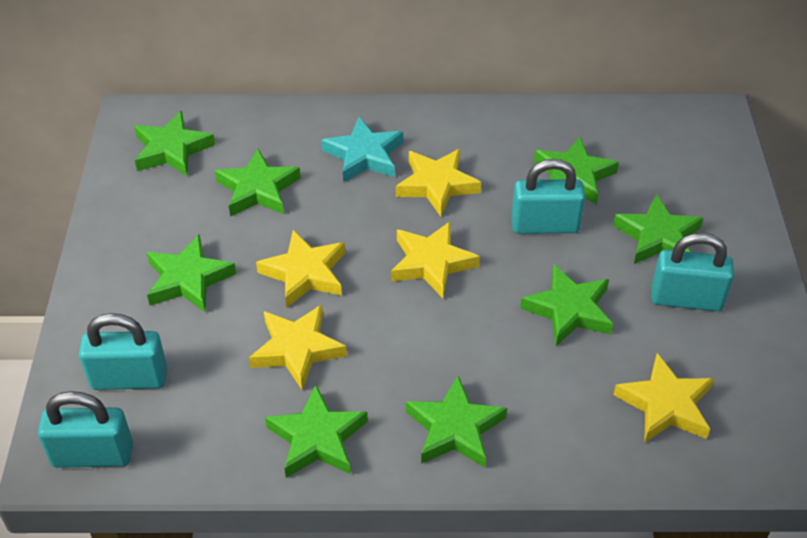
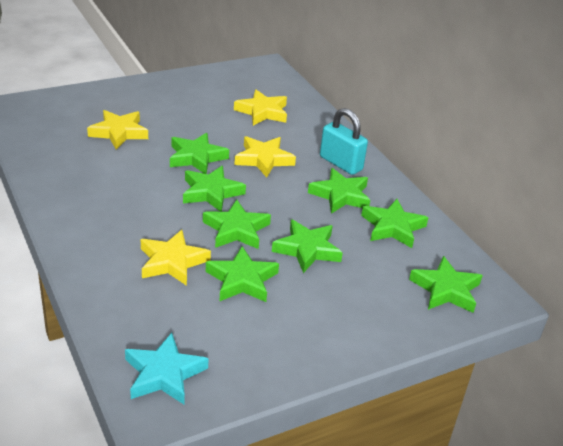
turquoise padlock: 4 -> 1
yellow star: 5 -> 4

